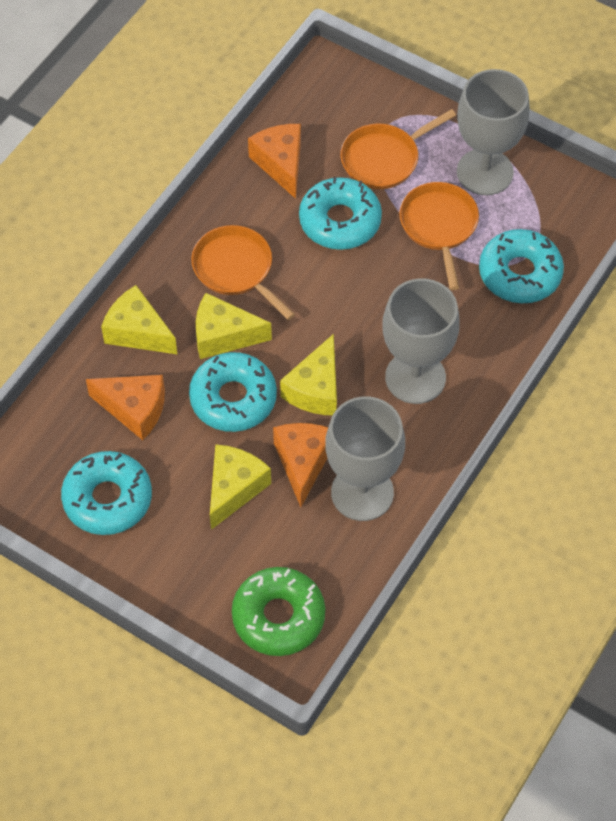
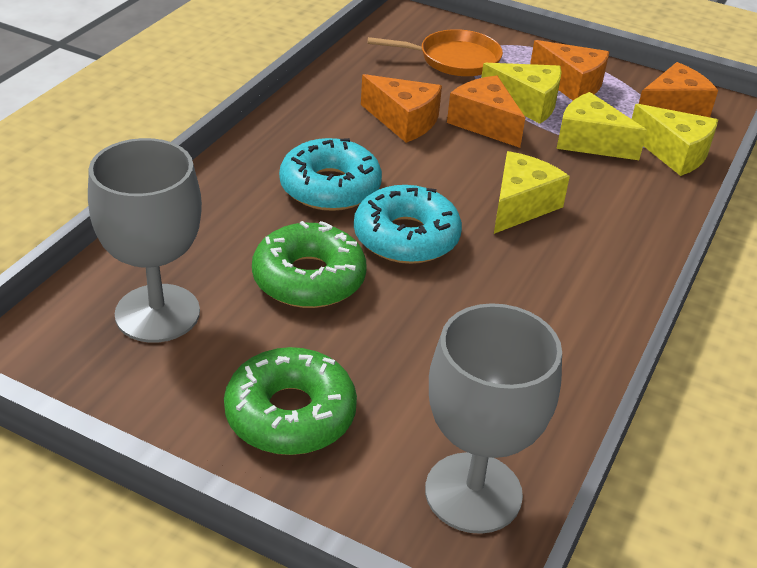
green donut: 1 -> 2
grey goblet: 3 -> 2
orange cheese: 3 -> 4
orange pan: 3 -> 1
turquoise donut: 4 -> 2

